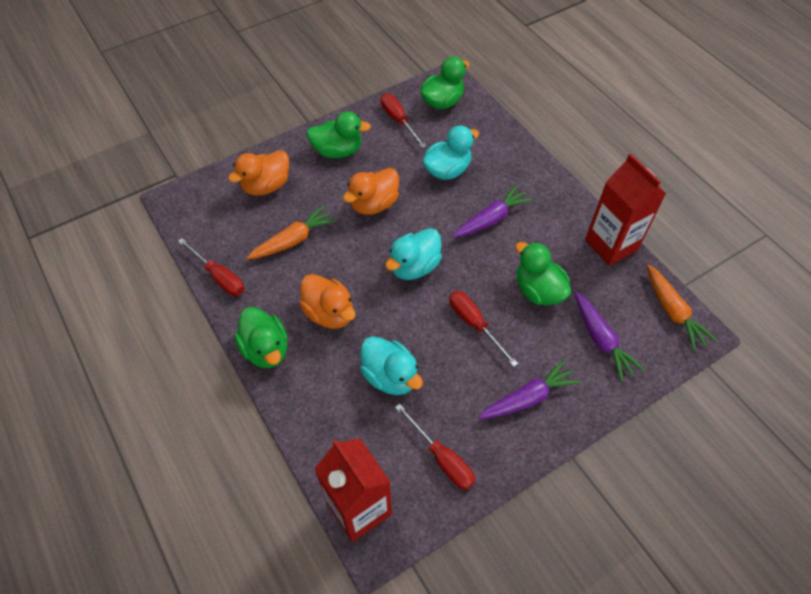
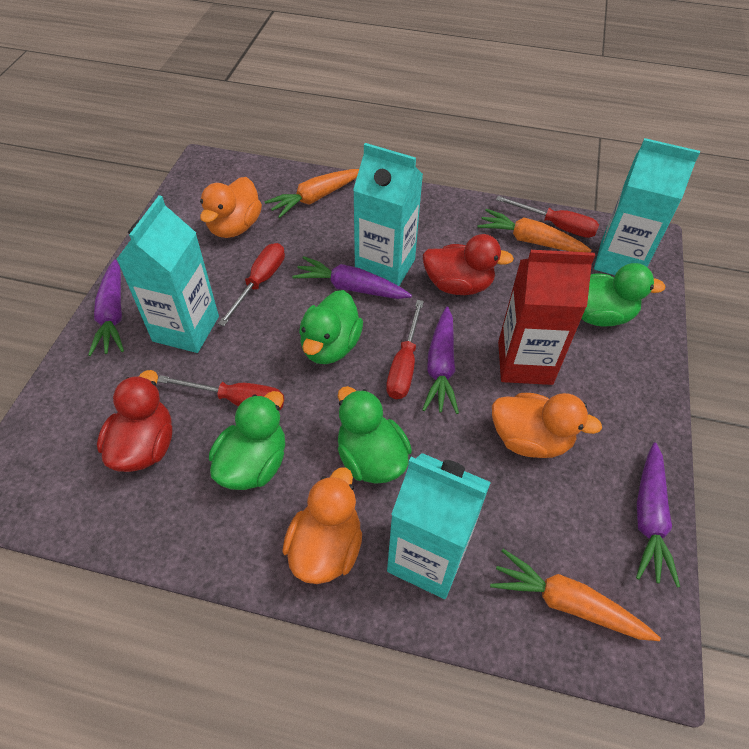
orange carrot: 2 -> 3
purple carrot: 3 -> 4
red carton: 2 -> 1
red duck: 0 -> 2
turquoise carton: 0 -> 4
turquoise duck: 3 -> 0

